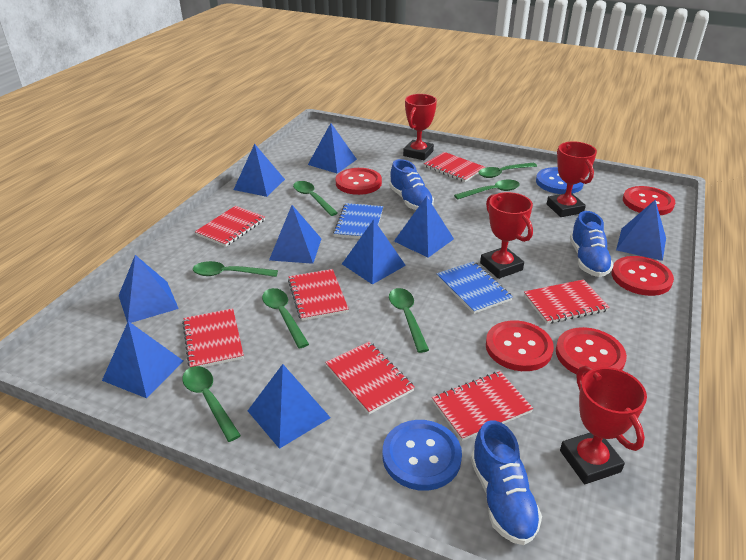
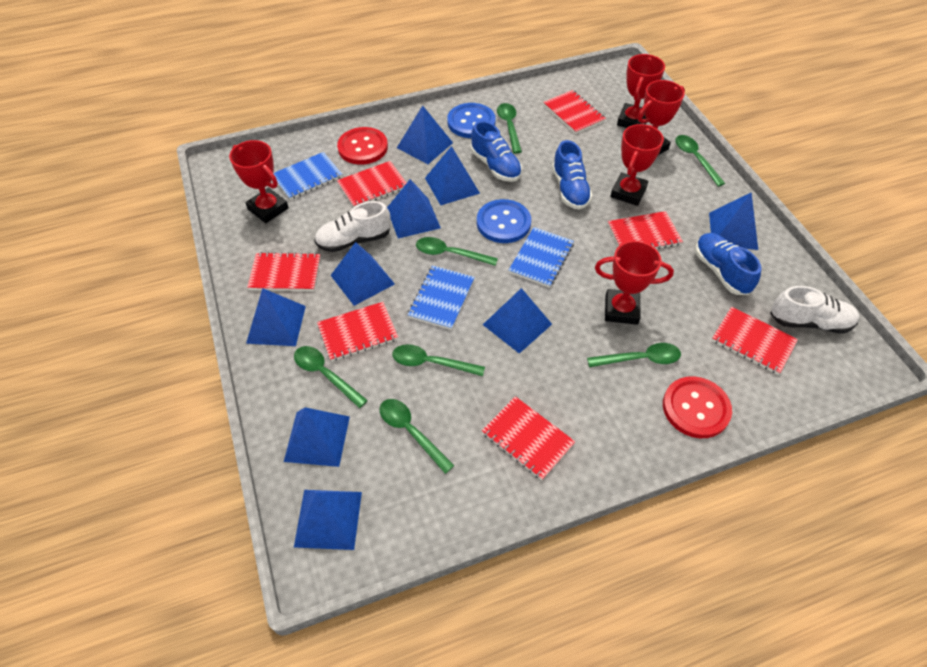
blue notebook: 2 -> 3
red button: 5 -> 2
red trophy: 4 -> 5
white shoe: 0 -> 2

